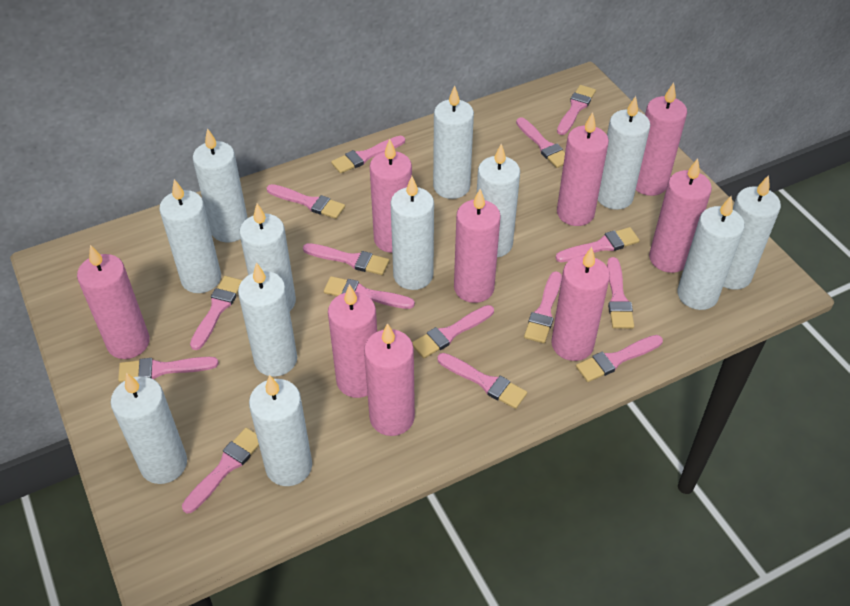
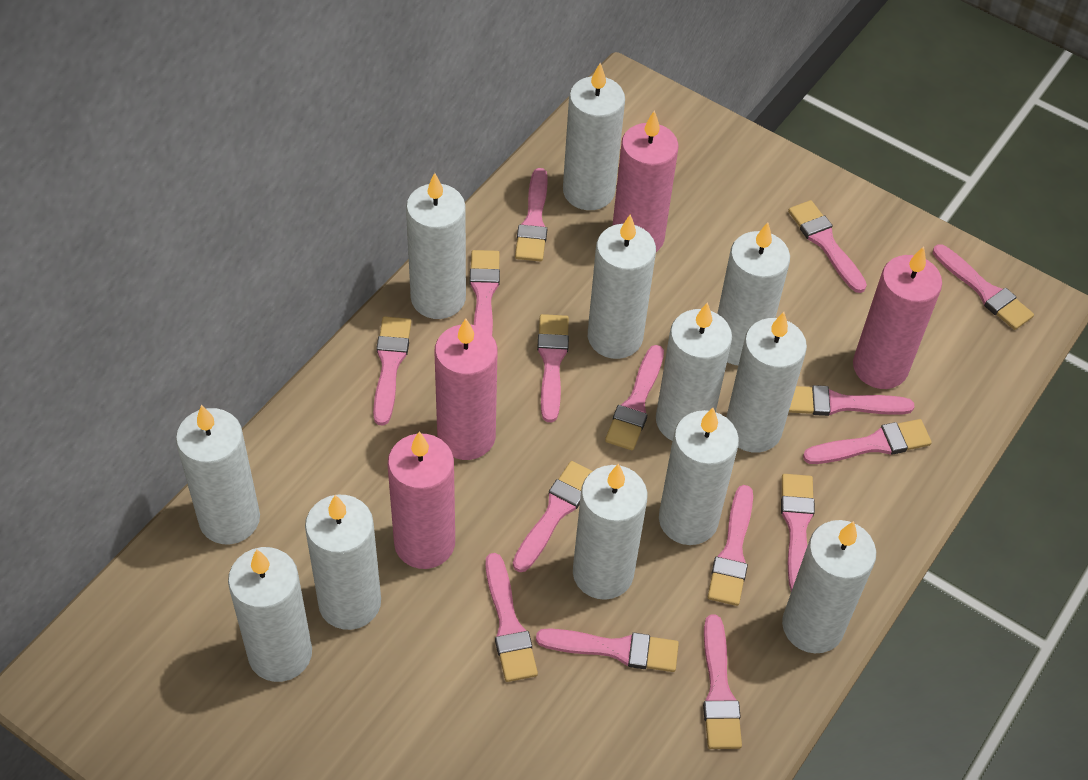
pink candle: 9 -> 4

